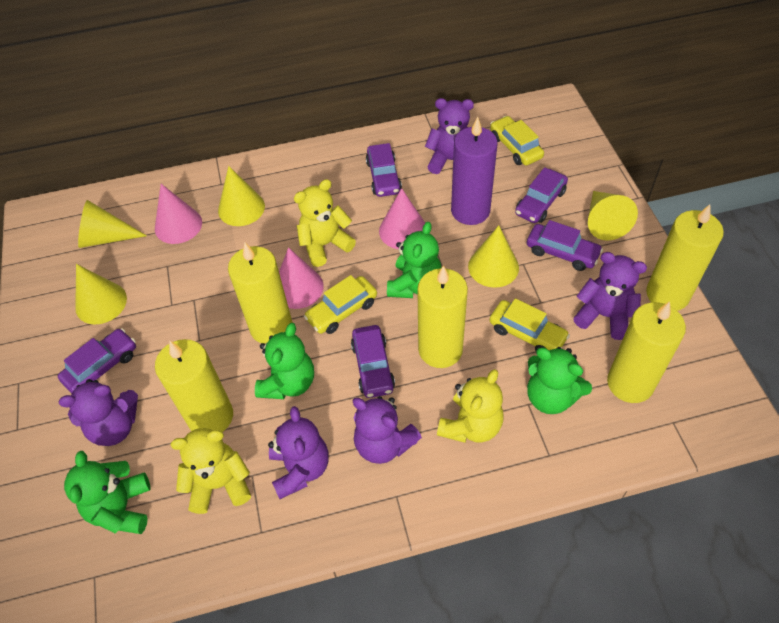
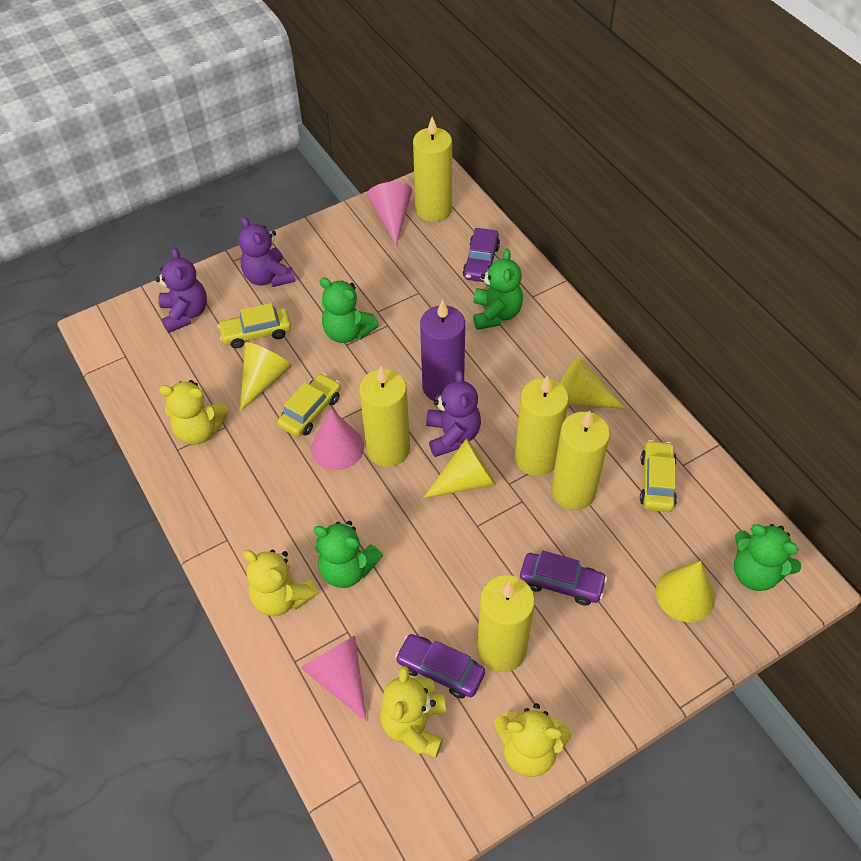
purple car: 5 -> 3
purple teddy bear: 5 -> 3
yellow cone: 5 -> 4
yellow teddy bear: 3 -> 4

